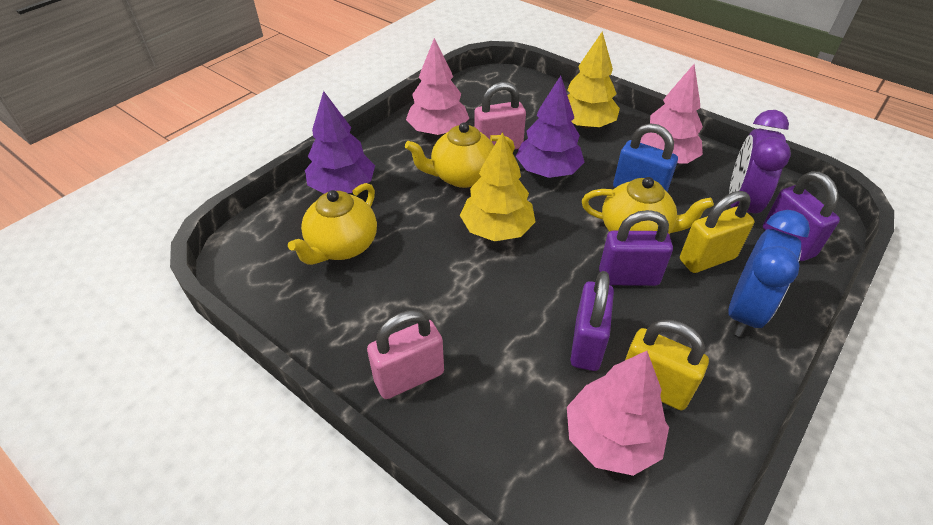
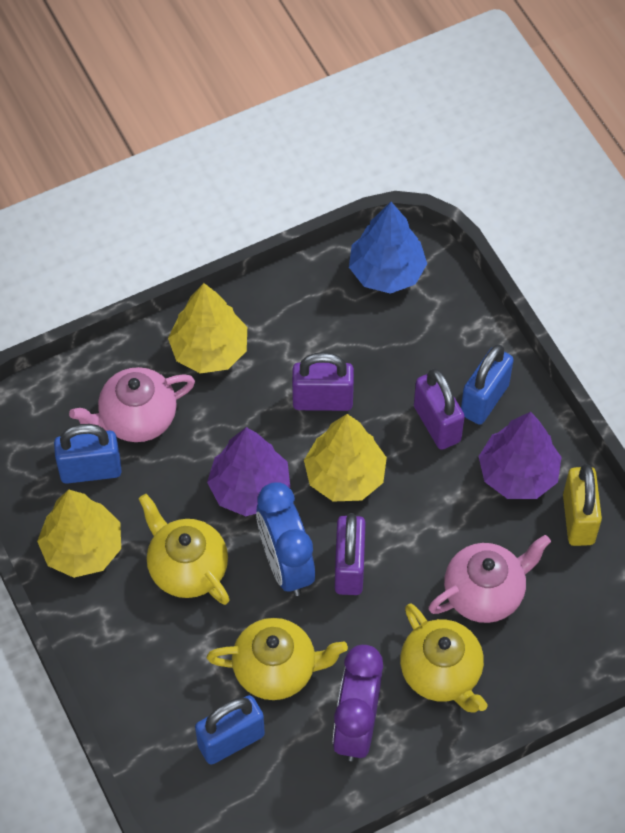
blue padlock: 1 -> 3
blue tree: 0 -> 1
pink padlock: 2 -> 0
pink teapot: 0 -> 2
pink tree: 3 -> 0
yellow padlock: 2 -> 1
yellow tree: 2 -> 3

